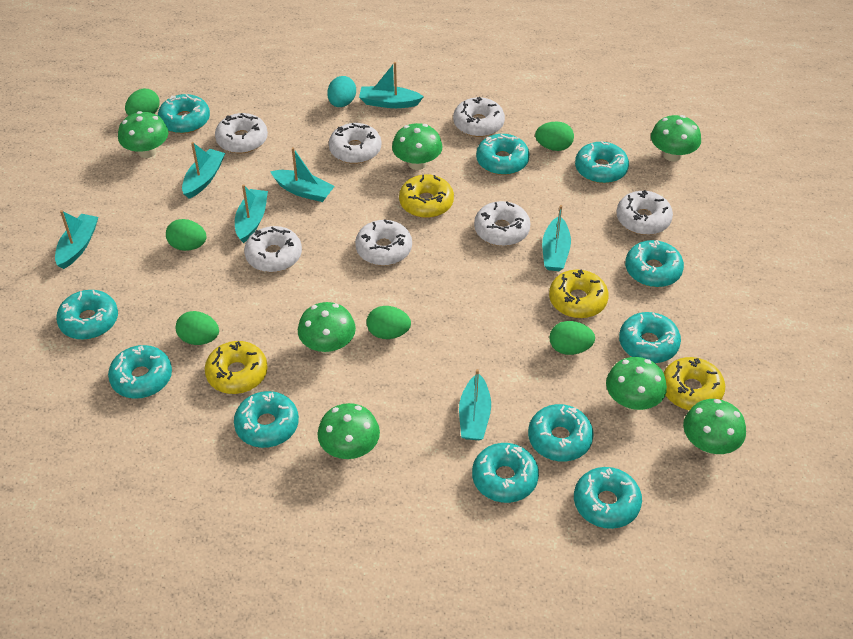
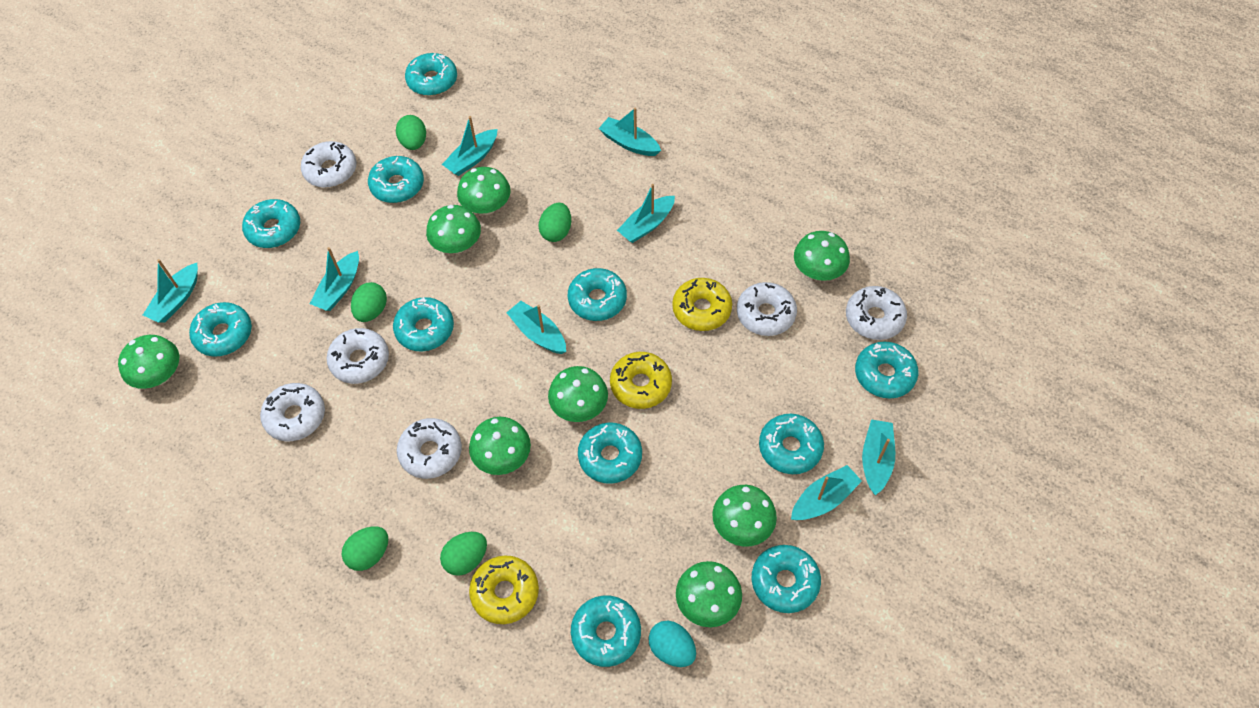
green egg: 6 -> 5
green mushroom: 7 -> 8
turquoise boat: 7 -> 8
white donut: 7 -> 6
yellow donut: 4 -> 3

